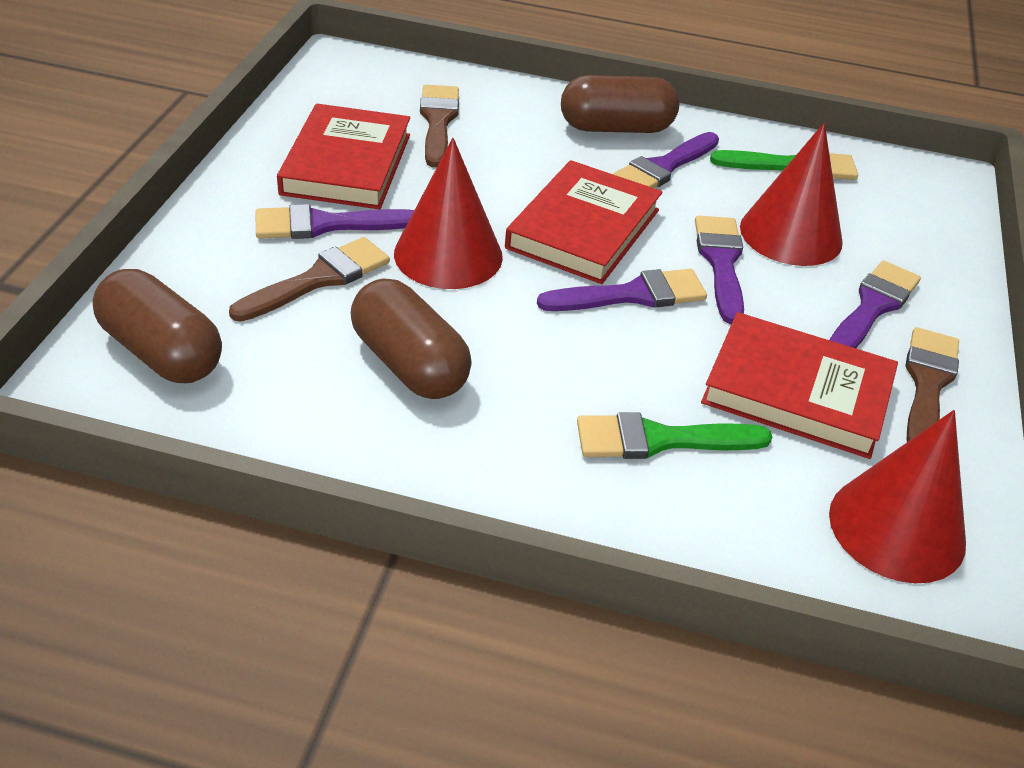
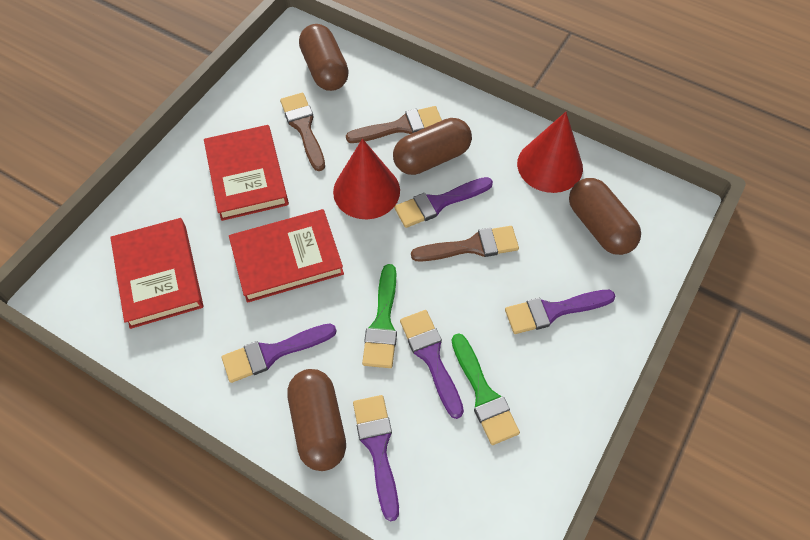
brown capsule: 3 -> 4
red cone: 3 -> 2

